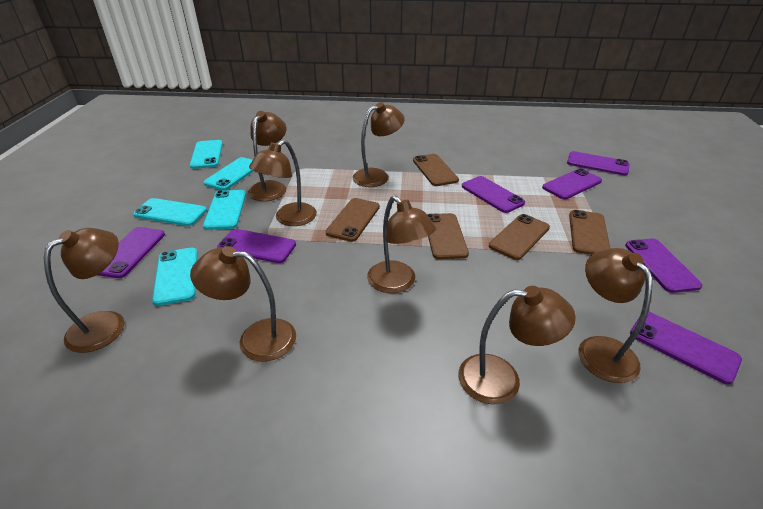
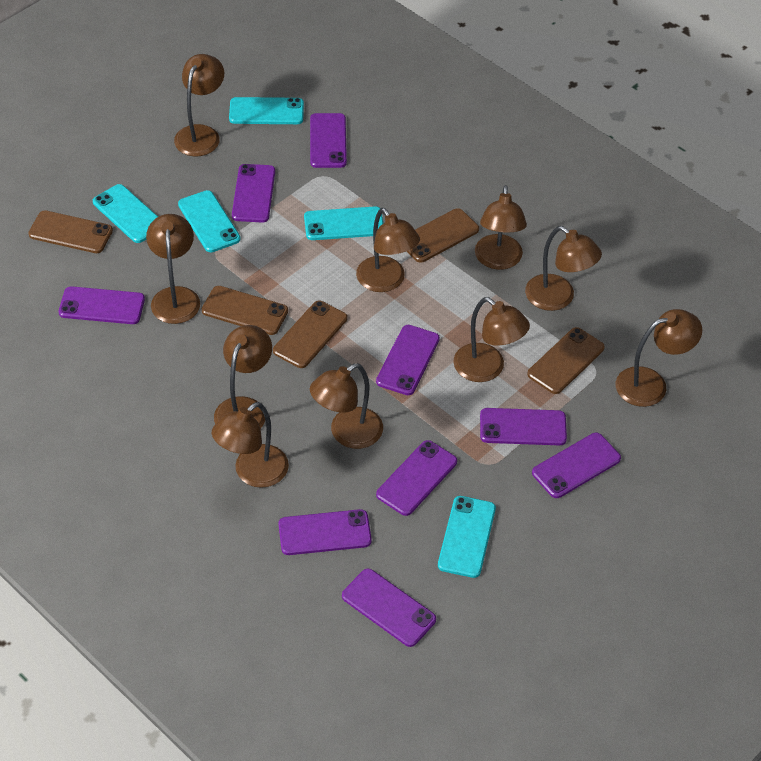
brown lamp: 8 -> 10
purple phone: 7 -> 9

